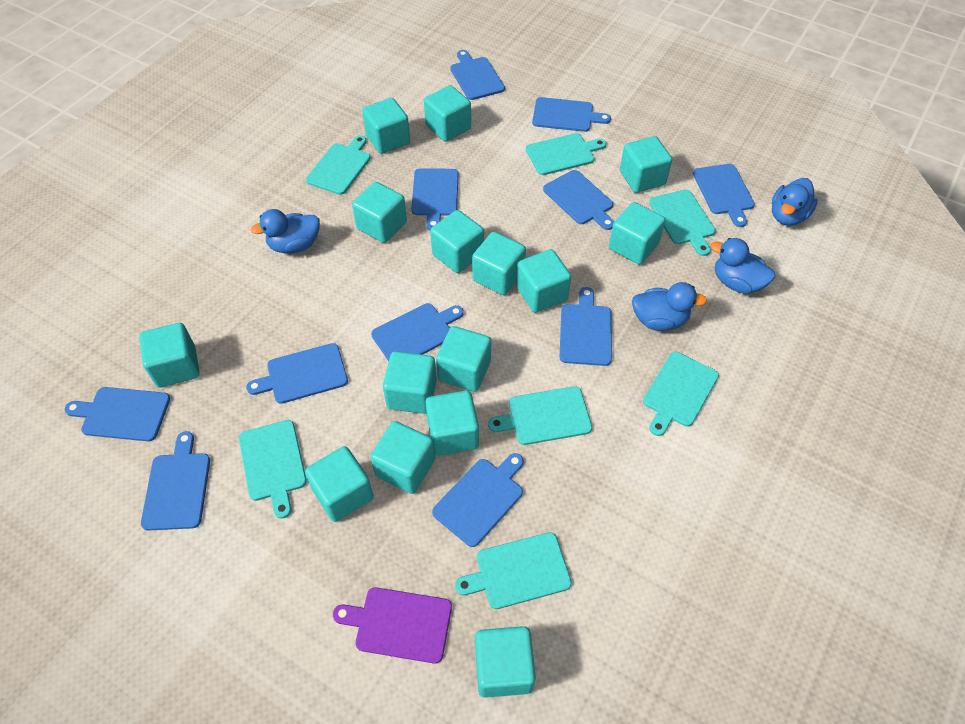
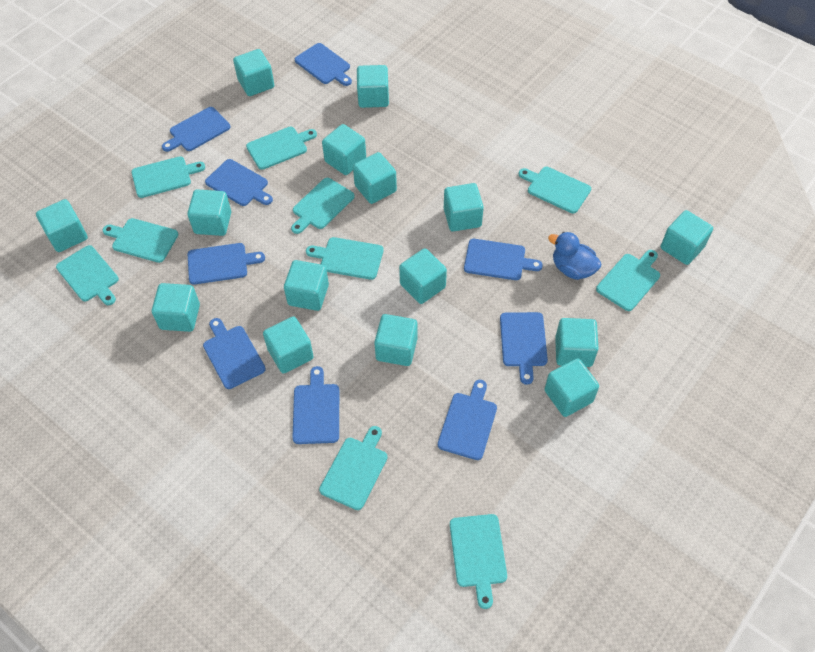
blue cutting board: 11 -> 9
blue duck: 4 -> 1
purple cutting board: 1 -> 0
turquoise cutting board: 7 -> 10

